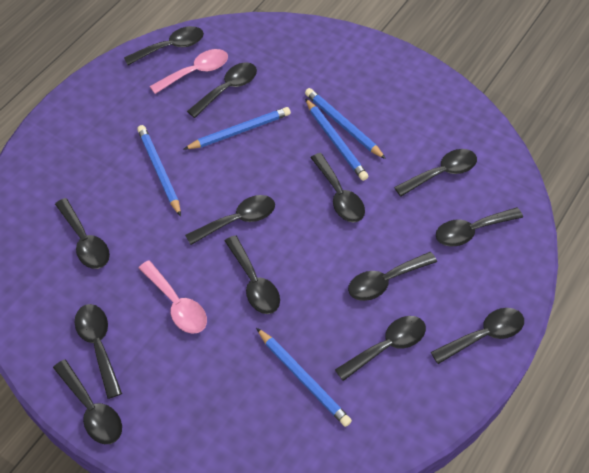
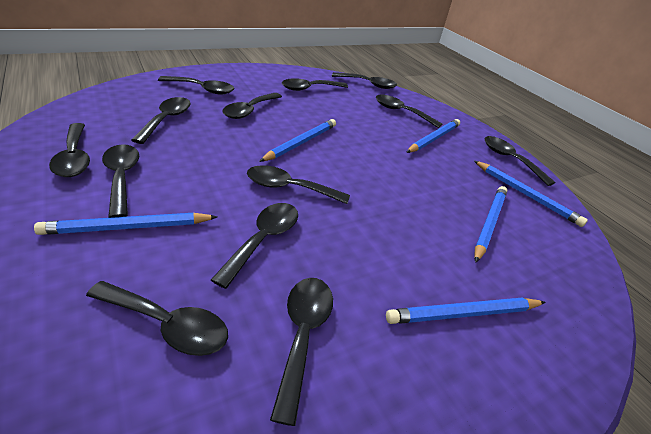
blue pencil: 5 -> 6
pink spoon: 2 -> 0

